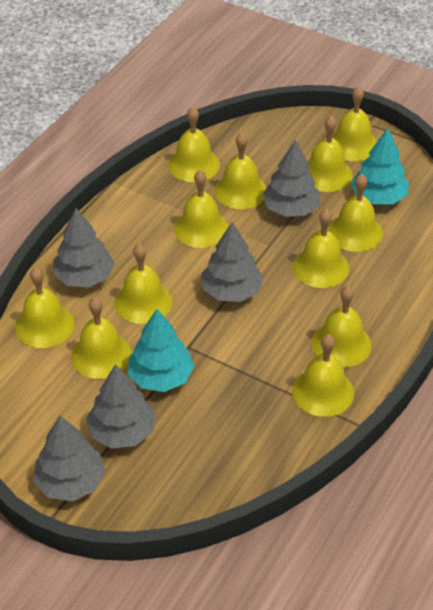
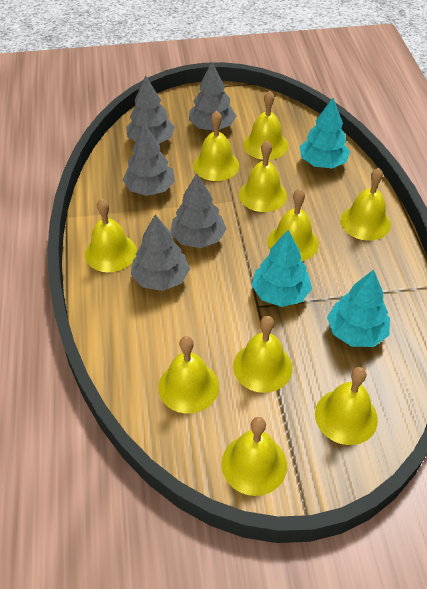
turquoise tree: 2 -> 3
yellow bell: 12 -> 10

